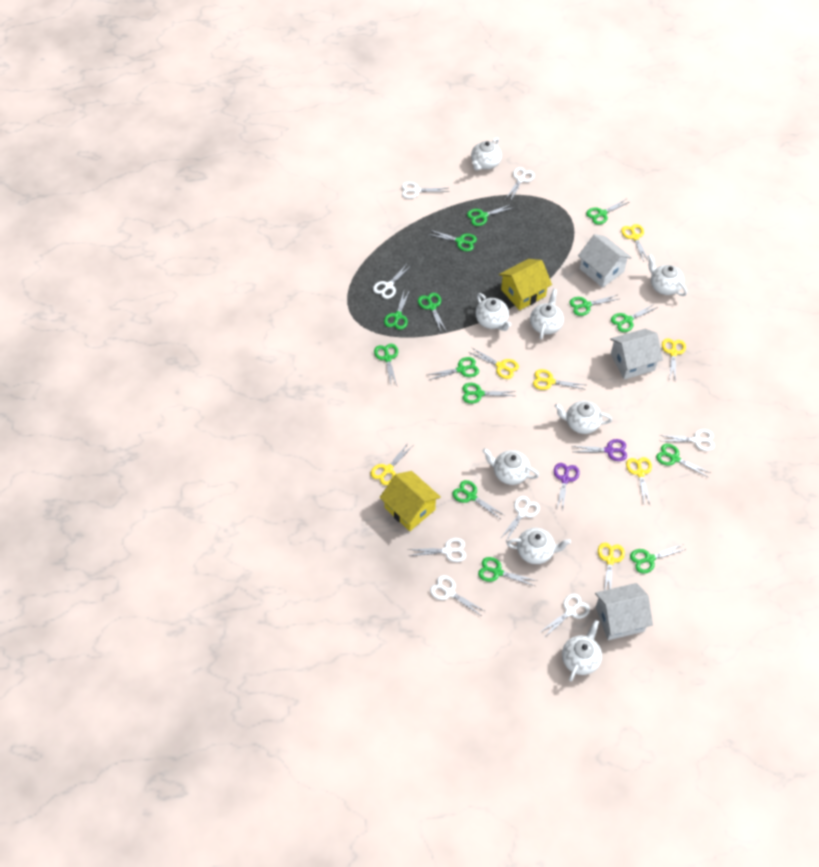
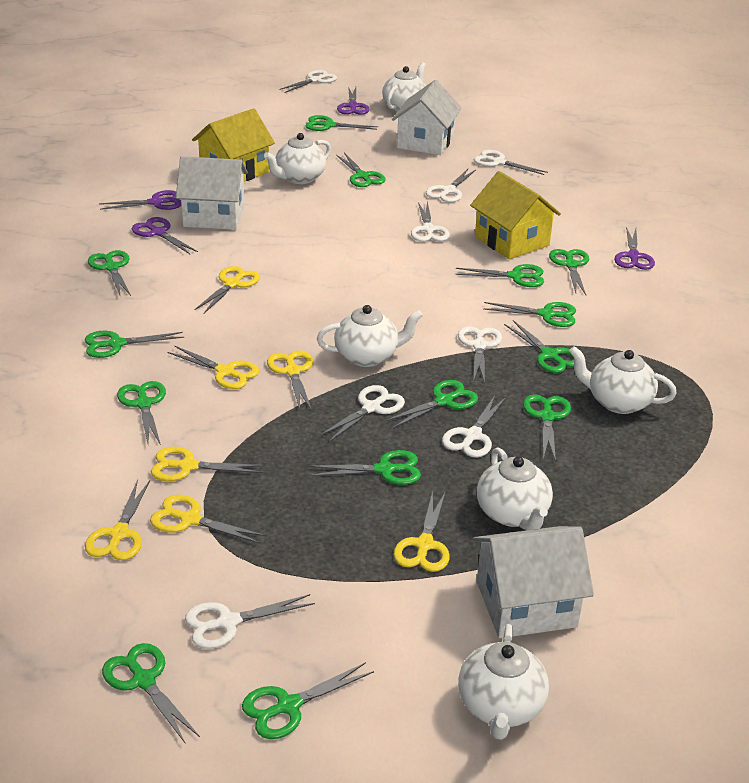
purple scissors: 2 -> 4
white teapot: 8 -> 6

